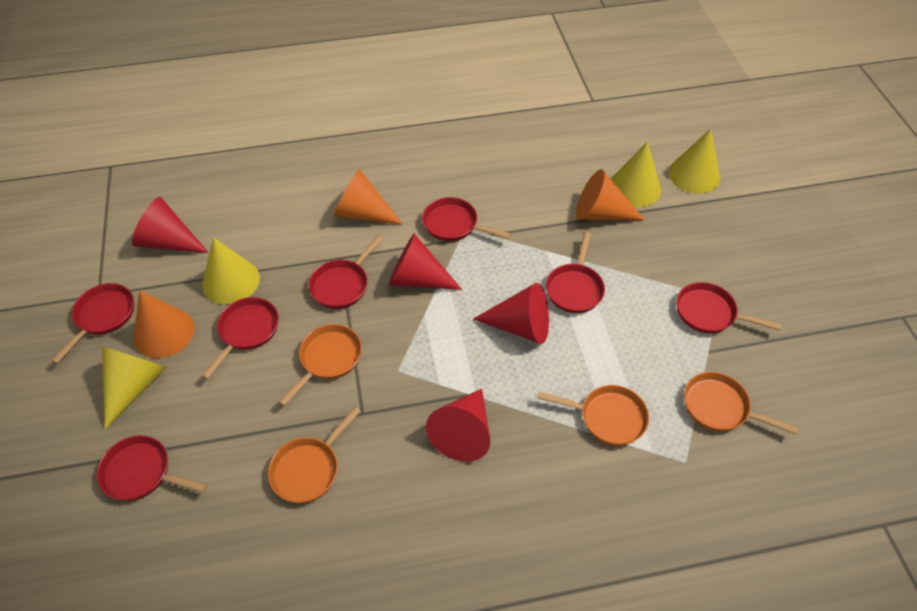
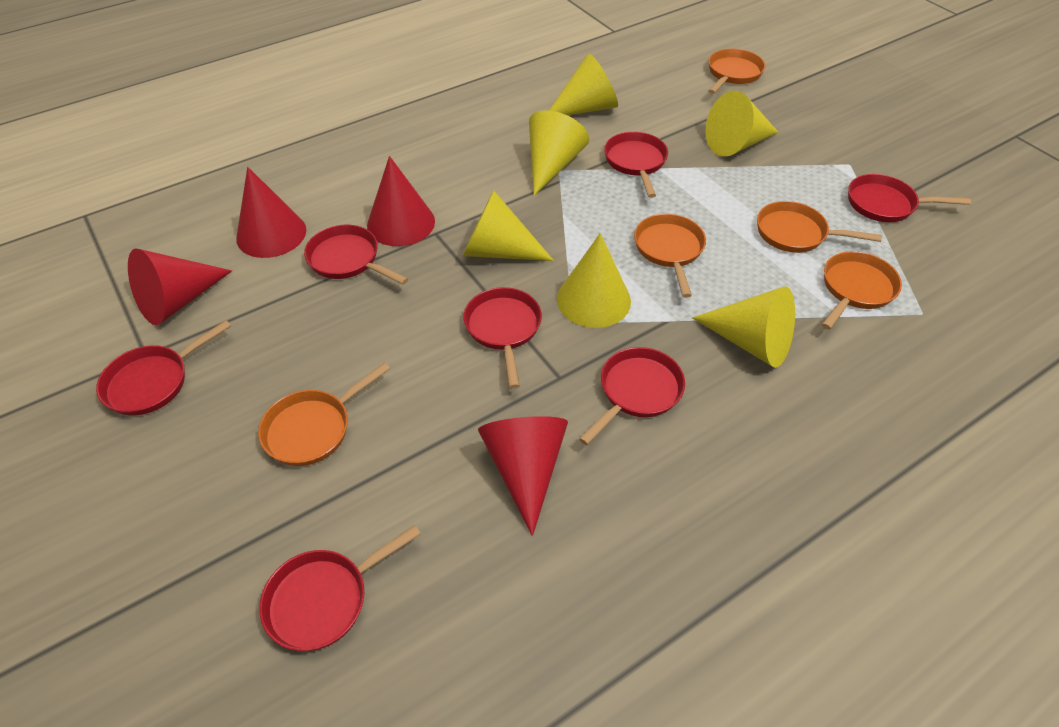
orange cone: 3 -> 0
orange pan: 4 -> 5
yellow cone: 4 -> 6

